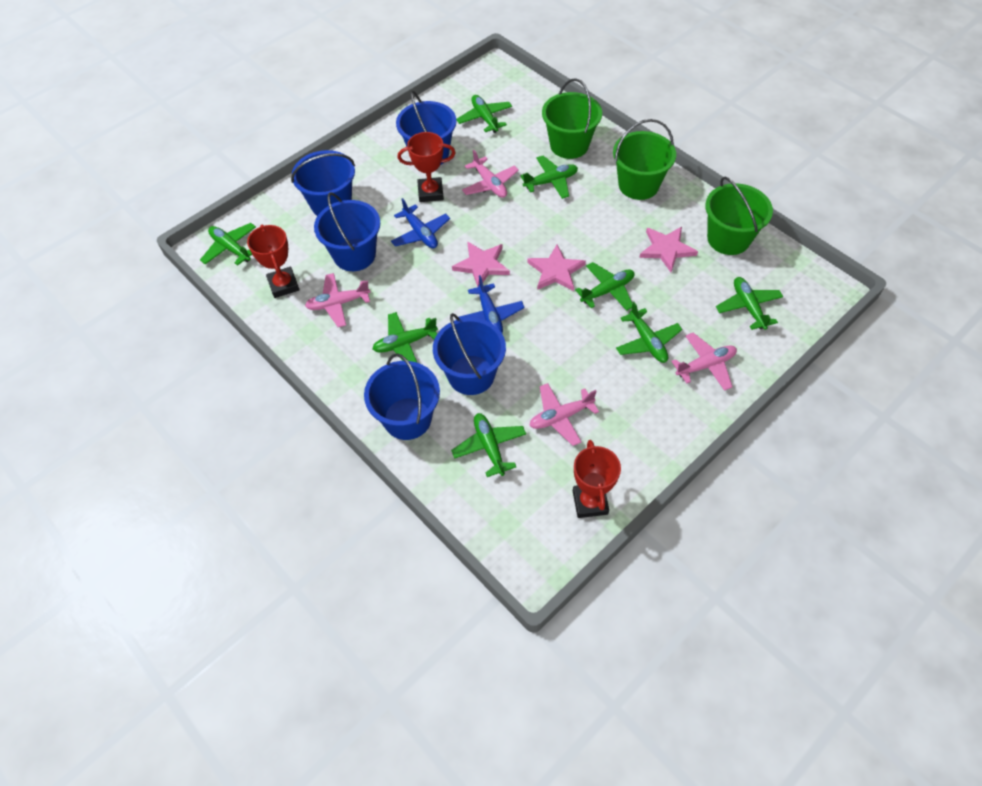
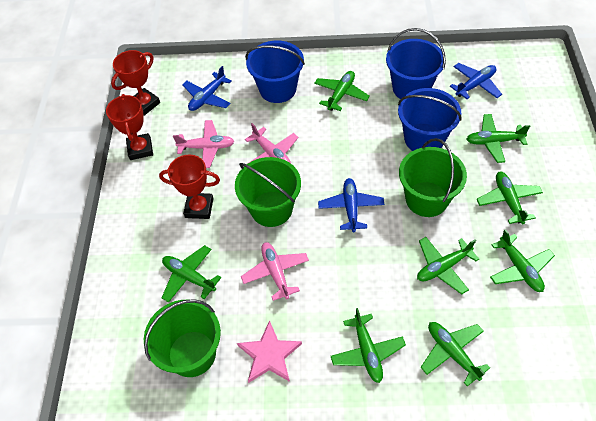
blue bucket: 5 -> 3
blue plane: 2 -> 3
pink plane: 4 -> 3
pink star: 3 -> 1

